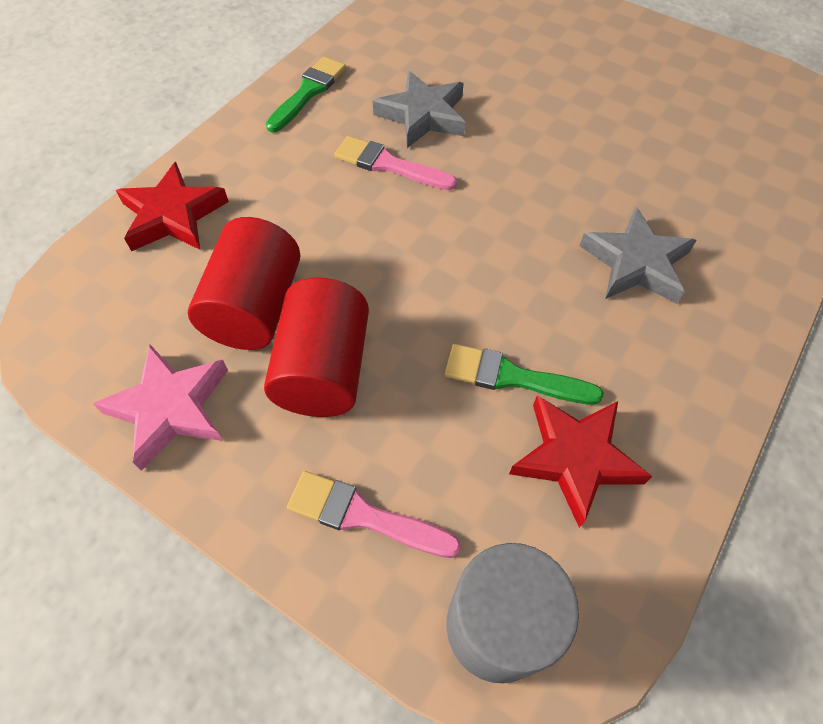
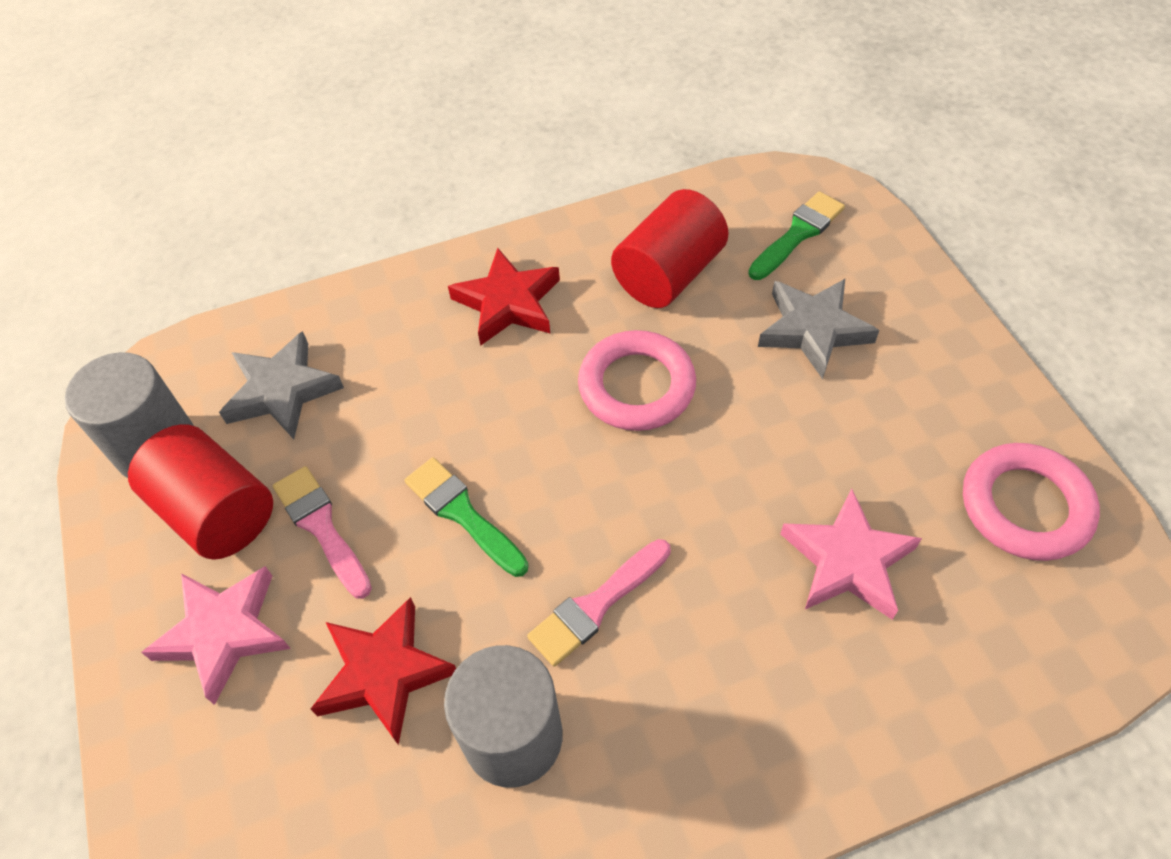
grey cylinder: 1 -> 2
pink ring: 0 -> 2
pink star: 1 -> 2

